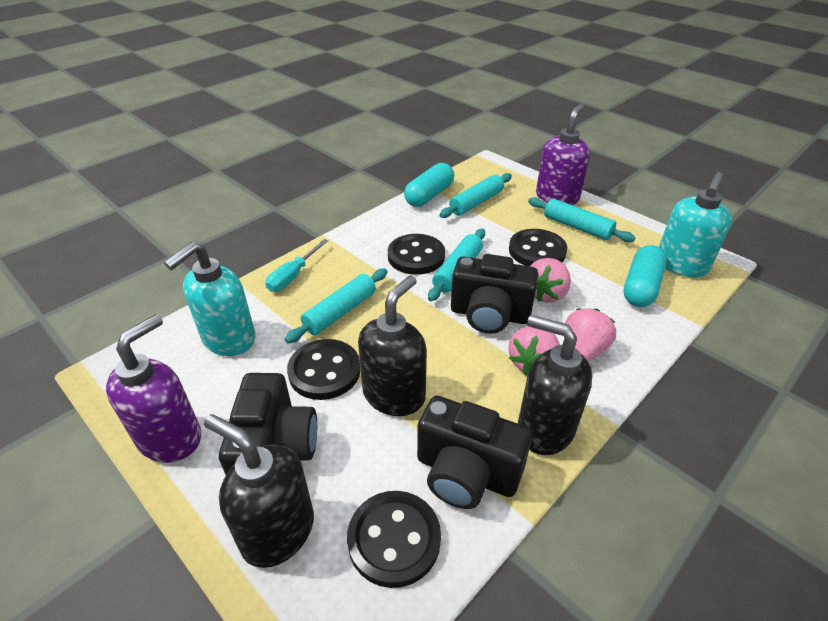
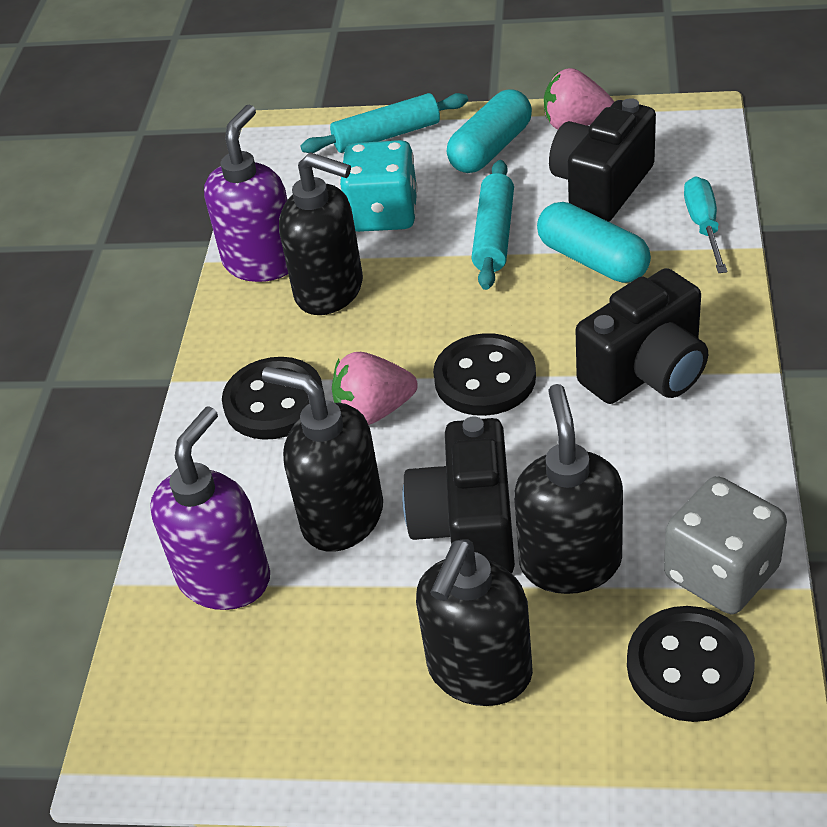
black button: 4 -> 3
black soap dispenser: 3 -> 4
grey dice: 0 -> 1
pink strawberry: 3 -> 2
turquoise dice: 0 -> 1
turquoise rolling pin: 4 -> 2
turquoise soap dispenser: 2 -> 0

